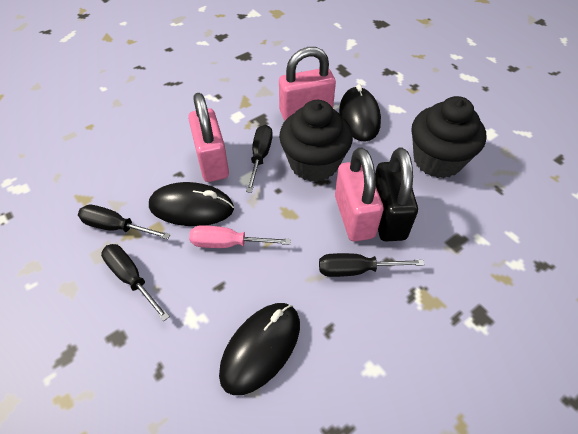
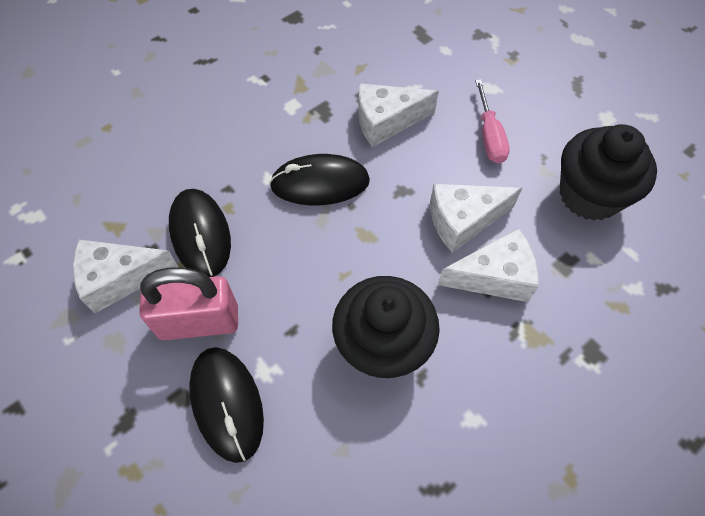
black padlock: 1 -> 0
black screwdriver: 4 -> 0
pink padlock: 3 -> 1
white cheese: 0 -> 4

